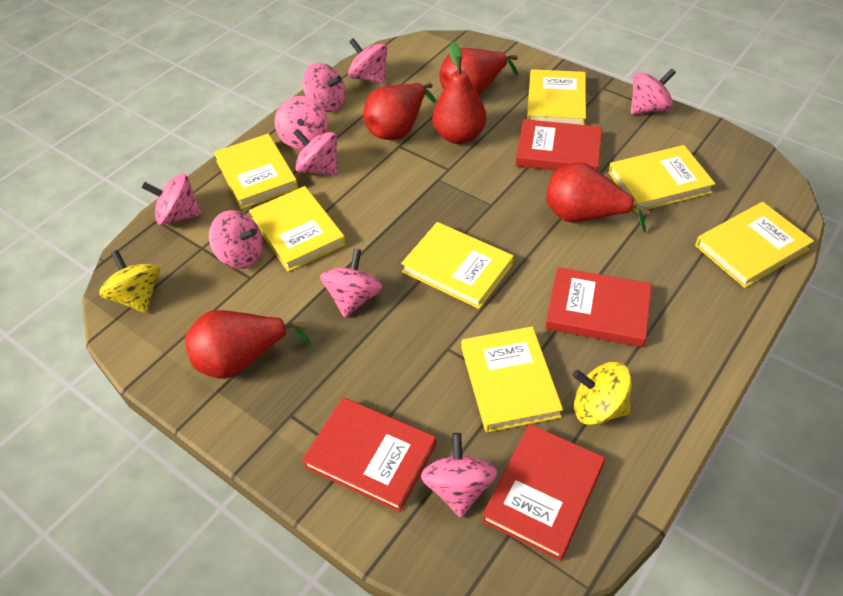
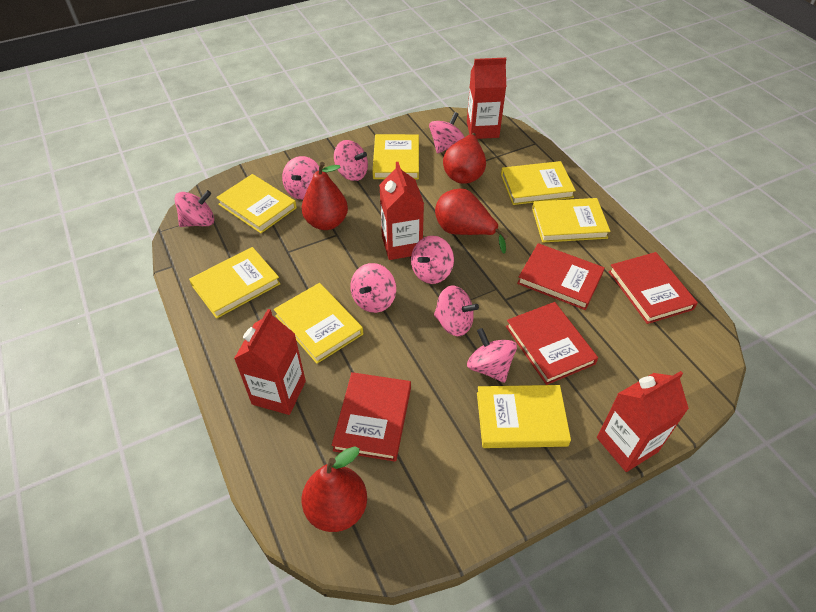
pink spinning top: 9 -> 8
red carton: 0 -> 4
red pear: 5 -> 4
yellow spinning top: 2 -> 0

